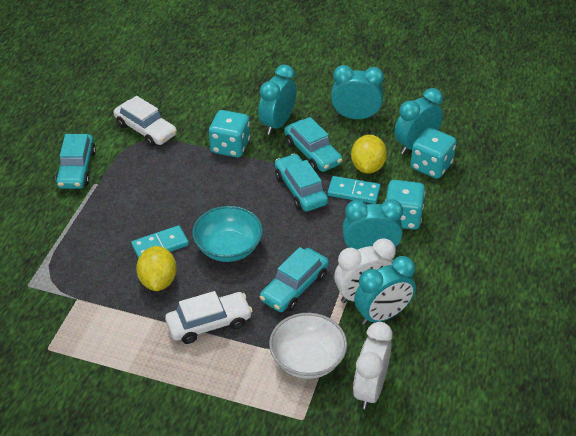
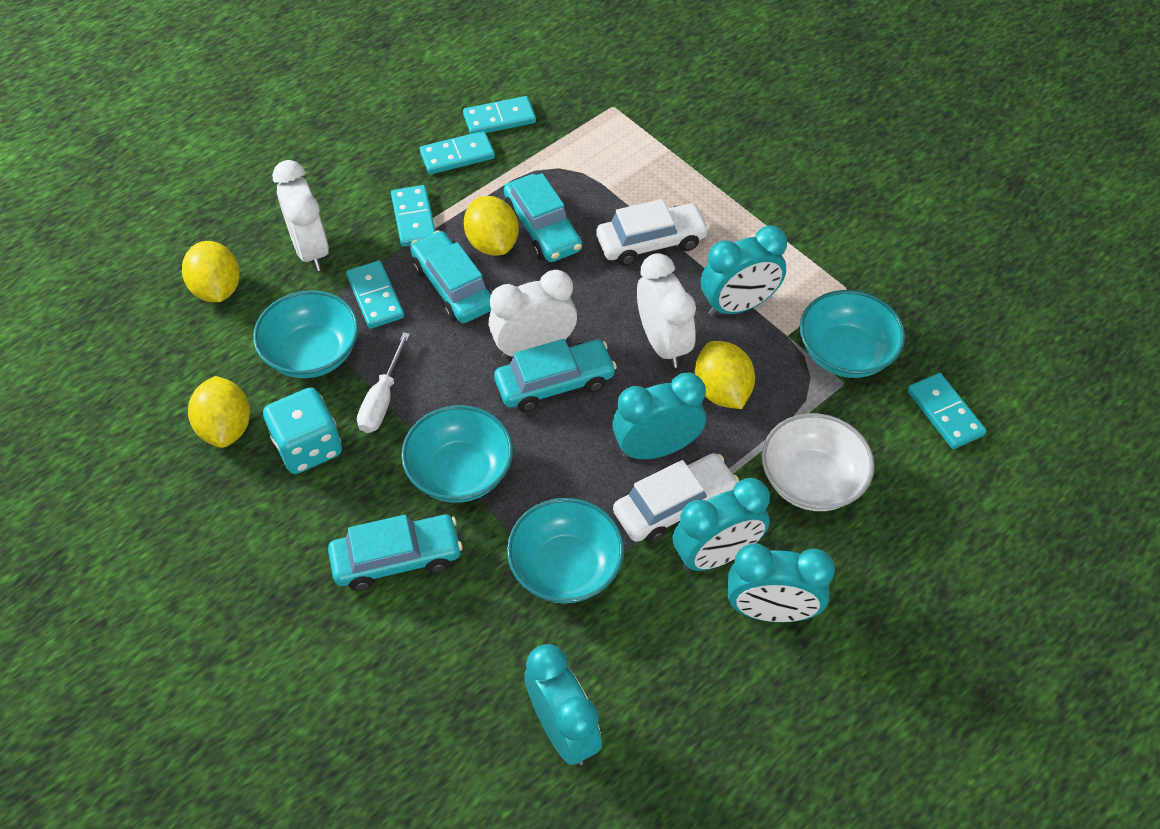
turquoise bowl: 1 -> 4
turquoise dice: 3 -> 1
turquoise domino: 2 -> 5
white clock: 2 -> 3
white screwdriver: 0 -> 1
yellow lemon: 2 -> 4

